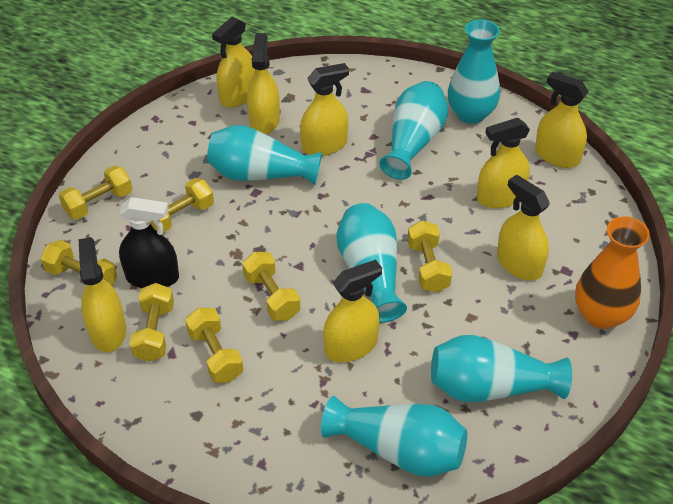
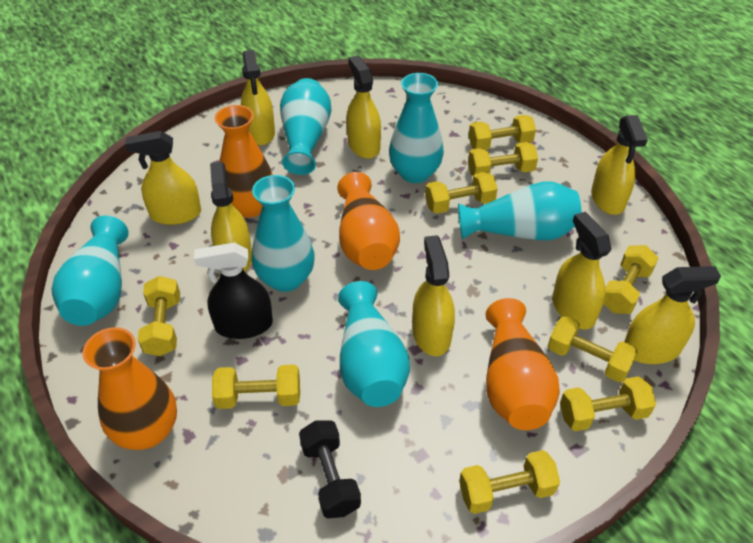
black dumbbell: 0 -> 1
orange vase: 1 -> 4
yellow dumbbell: 7 -> 9

